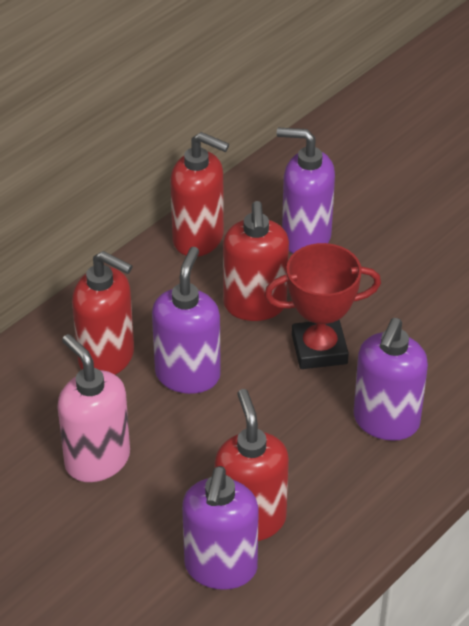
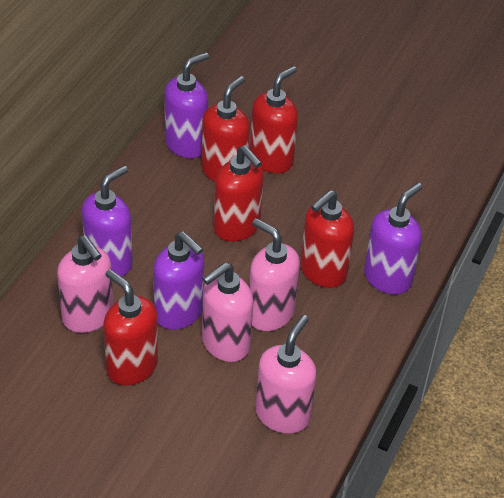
pink soap dispenser: 1 -> 4
red soap dispenser: 4 -> 5
red trophy: 1 -> 0

